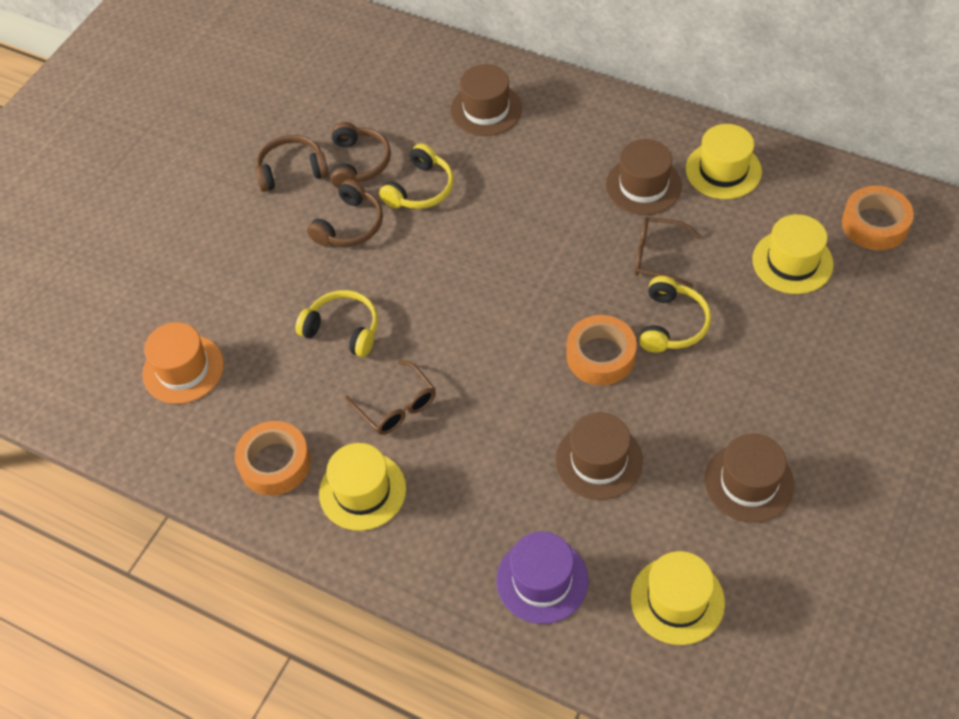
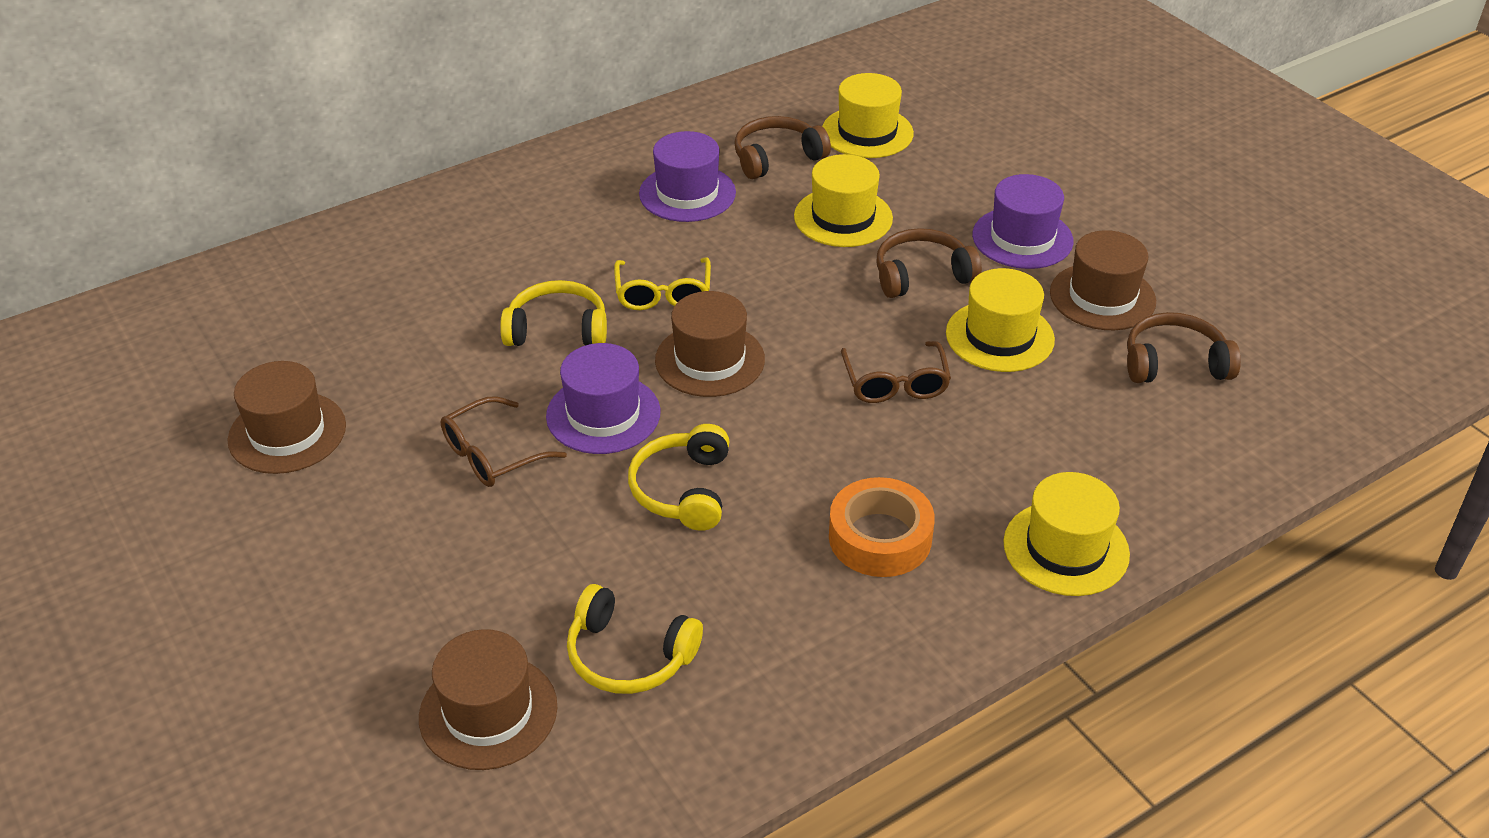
orange hat: 1 -> 0
orange tape: 3 -> 1
purple hat: 1 -> 3
yellow glasses: 0 -> 1

